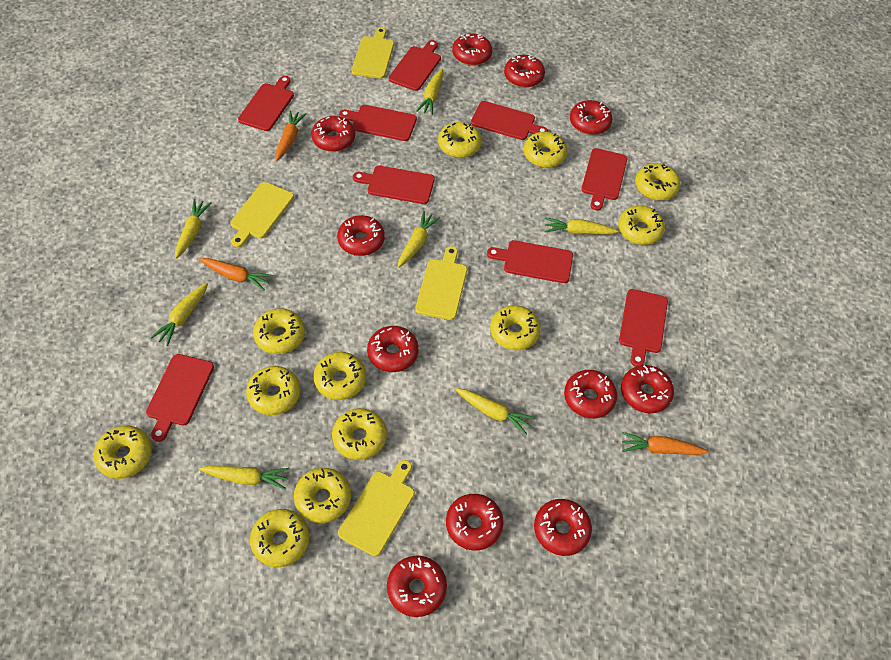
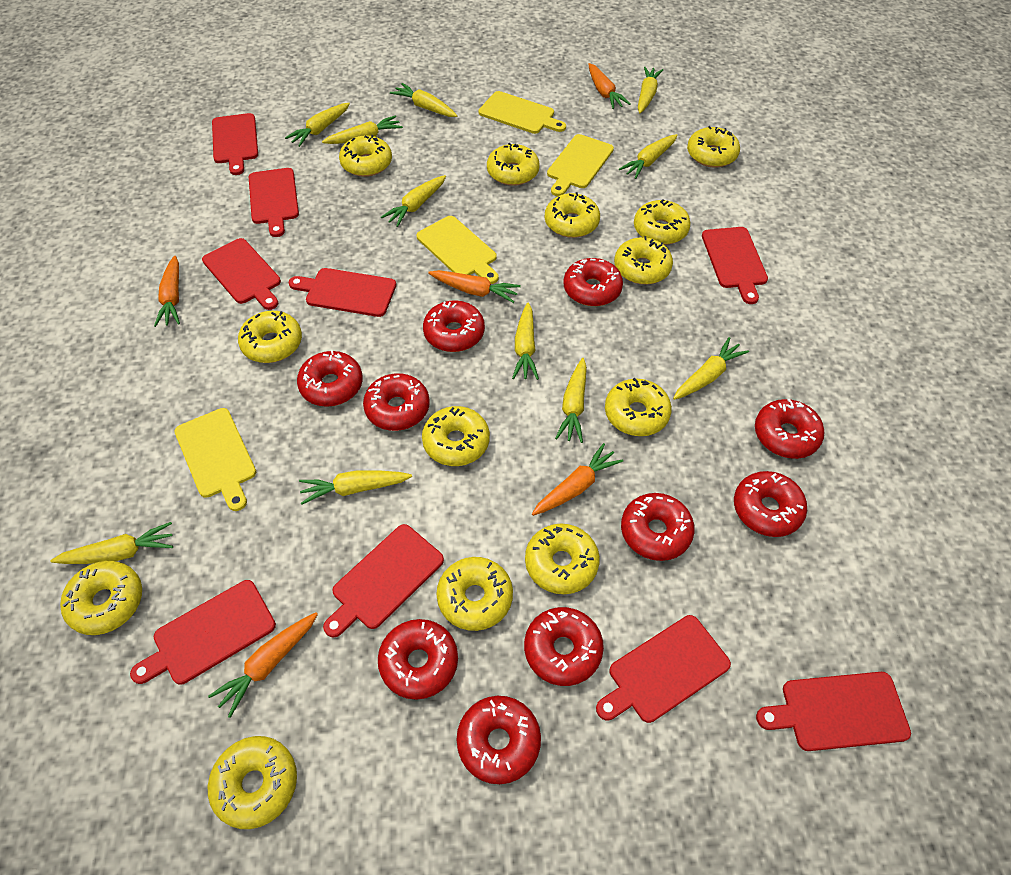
orange carrot: 3 -> 5
red donut: 11 -> 10
yellow carrot: 7 -> 11
yellow donut: 12 -> 13

